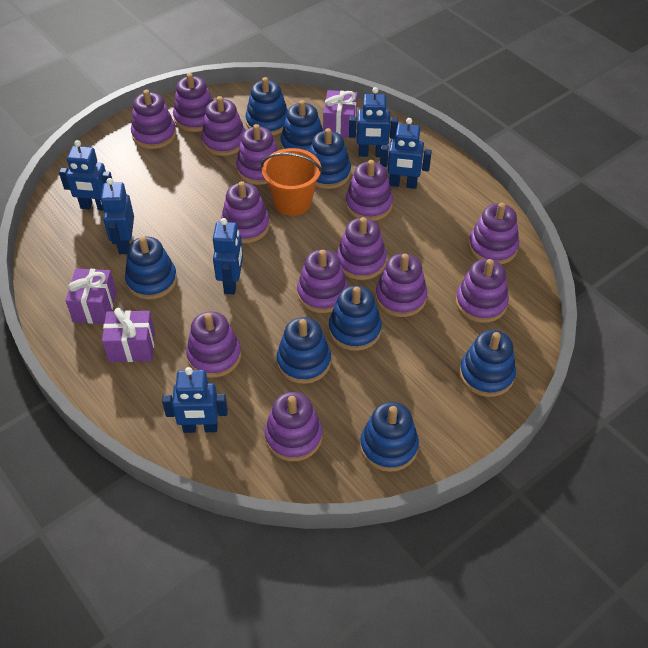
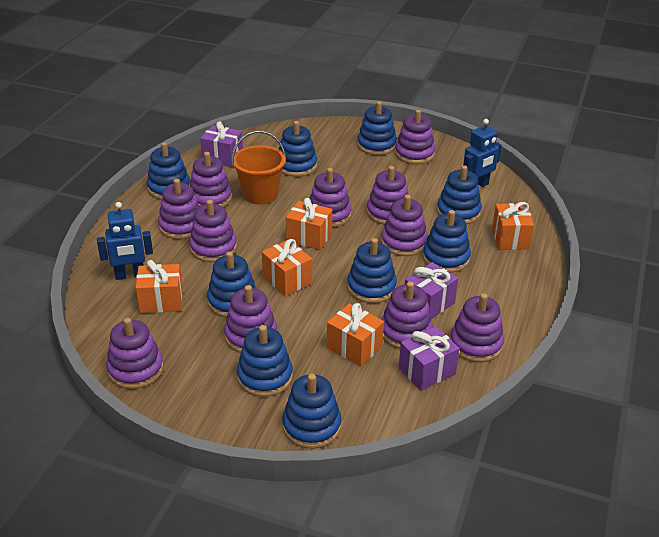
blue robot: 6 -> 2
blue stacking toy: 8 -> 9
orange gift: 0 -> 5
purple stacking toy: 13 -> 11

